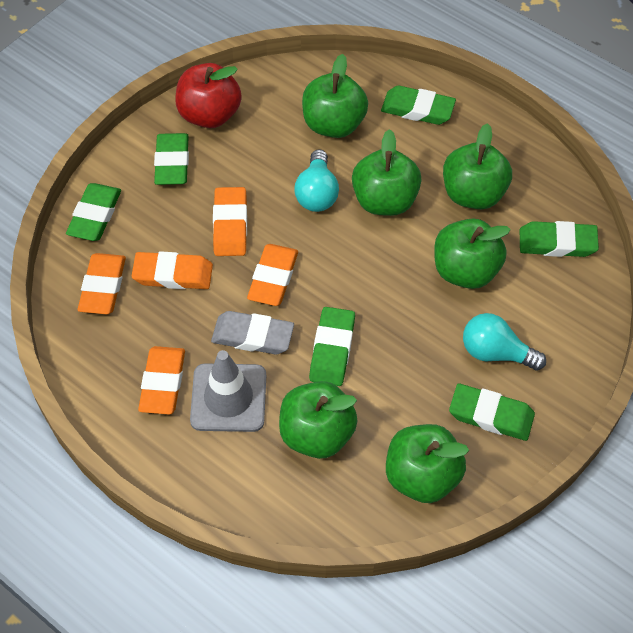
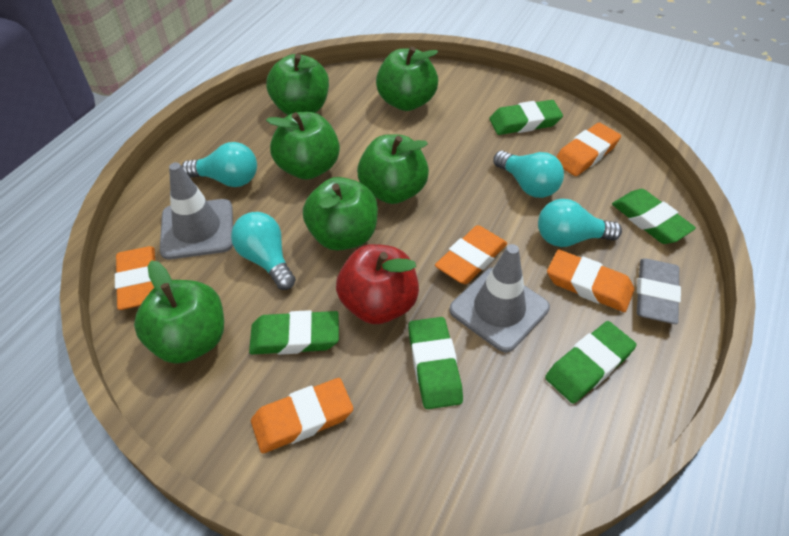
green eraser: 6 -> 5
grey traffic cone: 1 -> 2
turquoise light bulb: 2 -> 4

